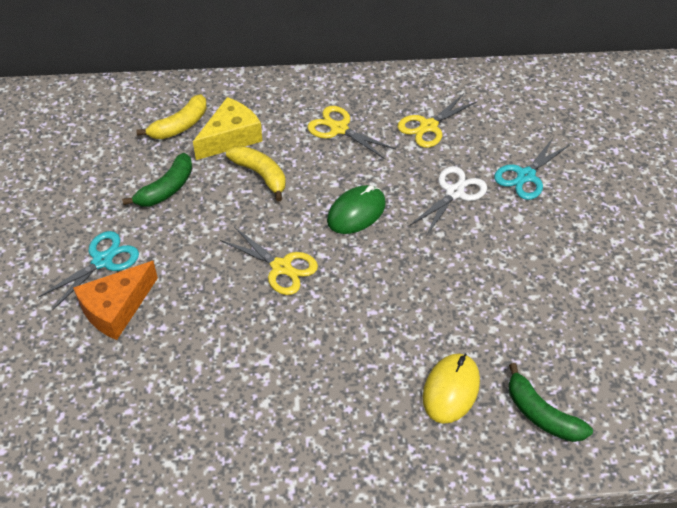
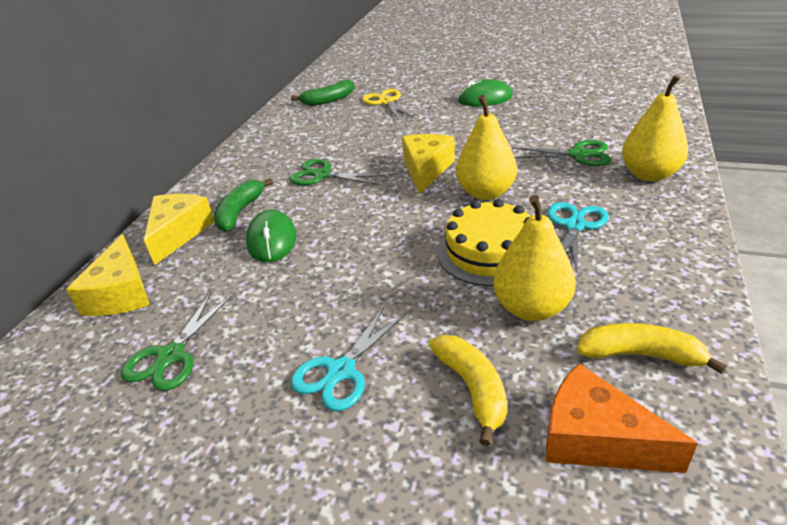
green mouse: 1 -> 2
green scissors: 0 -> 3
white scissors: 1 -> 0
yellow cake: 0 -> 1
yellow cheese: 1 -> 3
yellow mouse: 1 -> 0
yellow pear: 0 -> 3
yellow scissors: 3 -> 1

